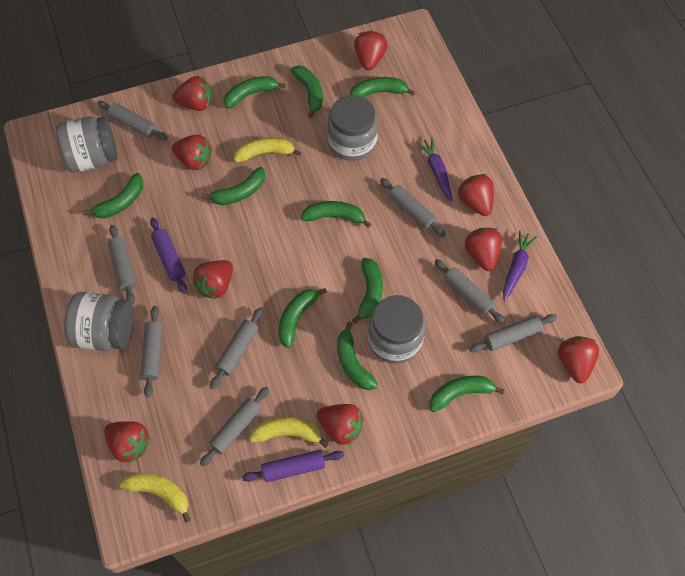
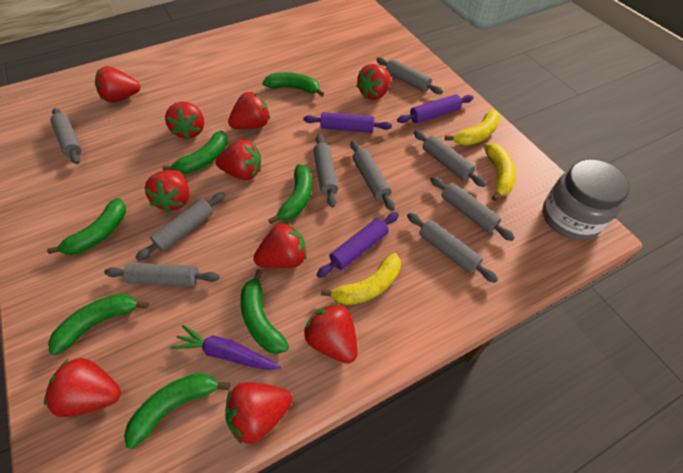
green banana: 10 -> 7
grey jar: 4 -> 1
grey rolling pin: 8 -> 9
purple carrot: 2 -> 1
purple rolling pin: 2 -> 3
red strawberry: 9 -> 10

